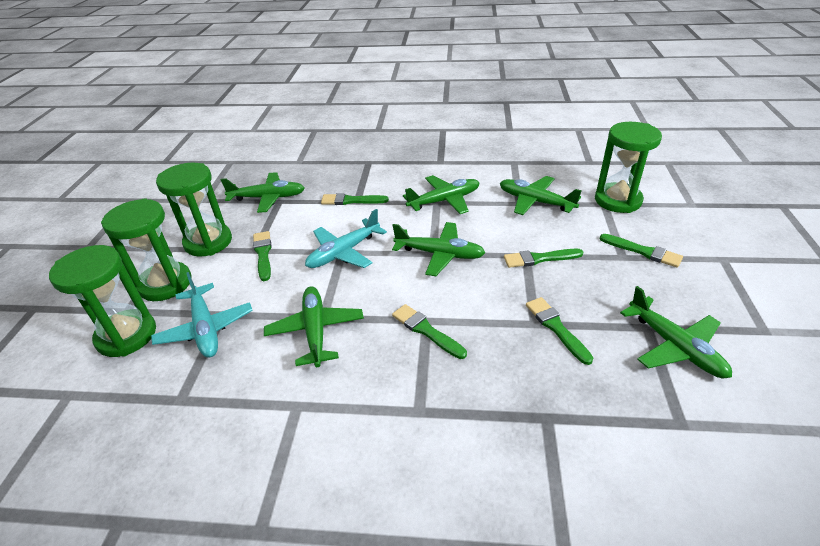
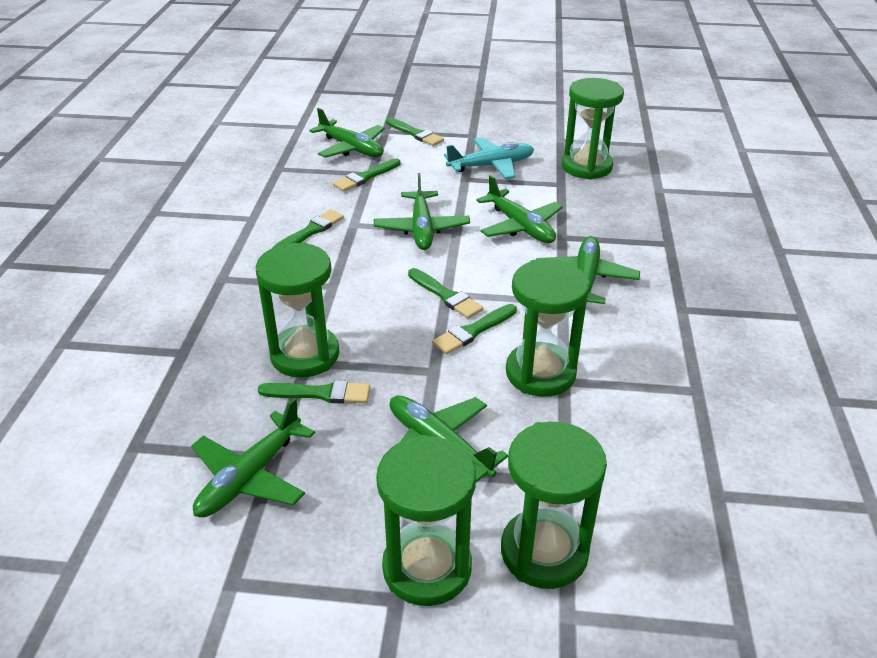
green hourglass: 4 -> 5
turquoise plane: 2 -> 1

